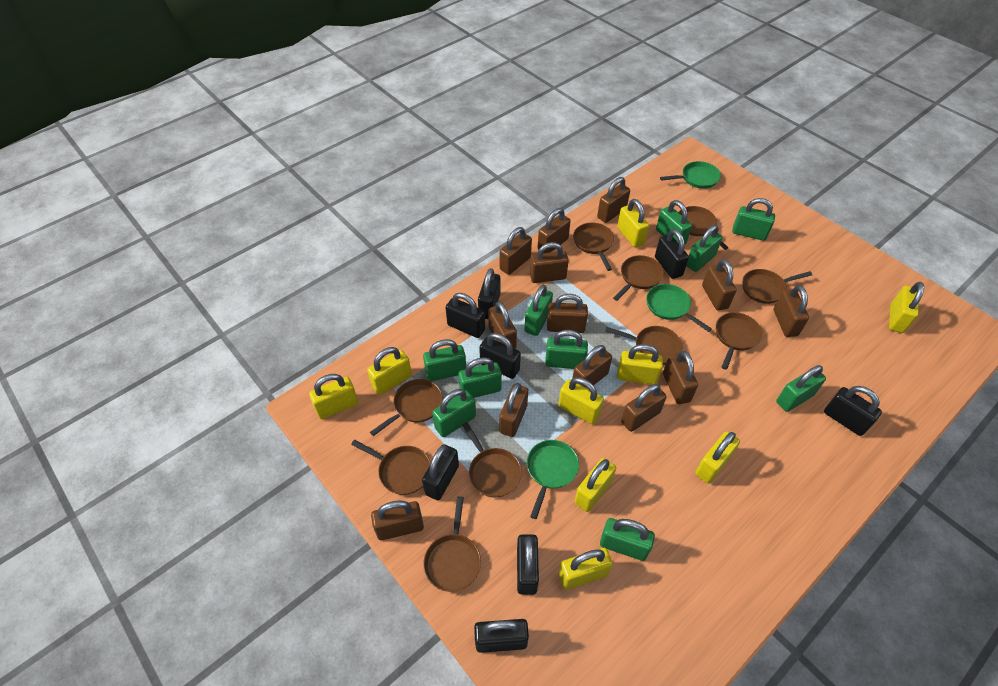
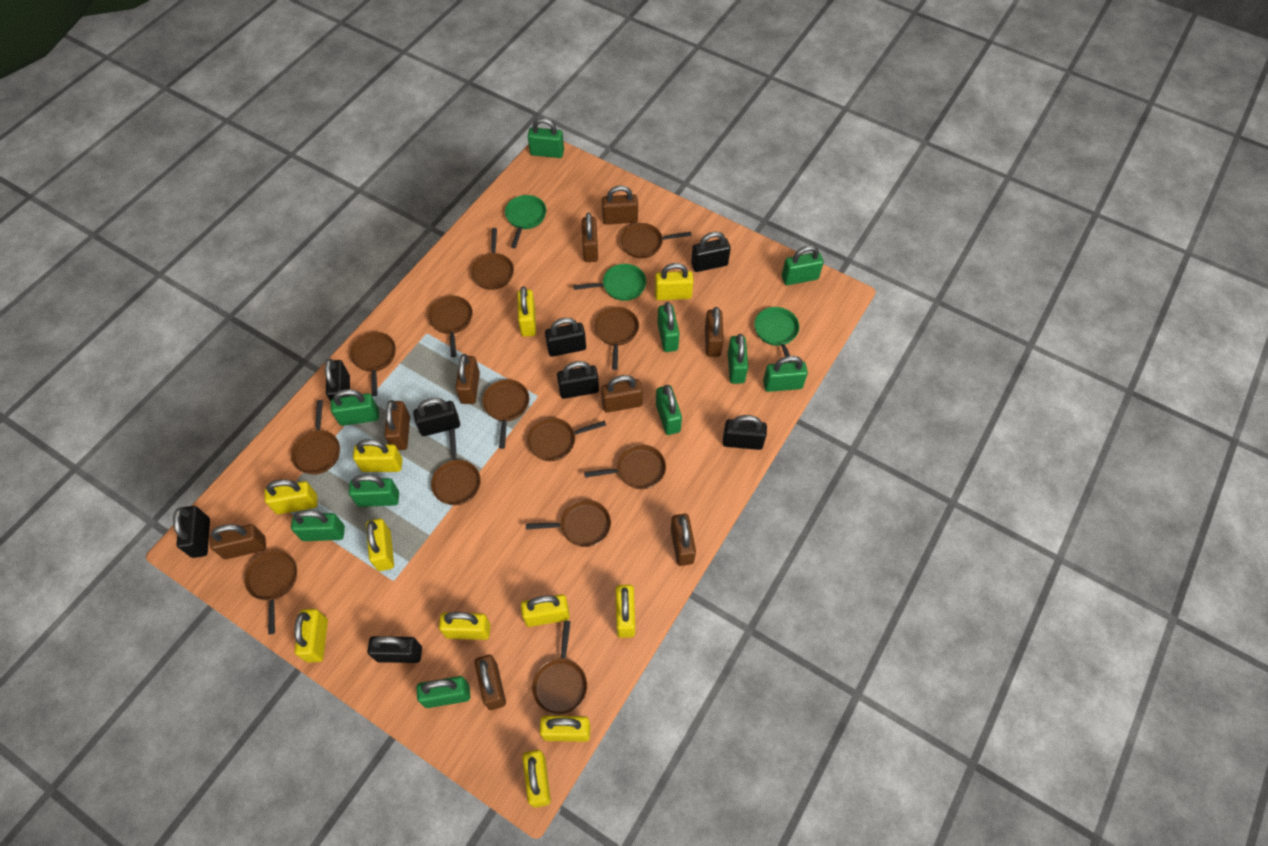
brown padlock: 13 -> 9
brown pan: 10 -> 13
yellow padlock: 9 -> 11

